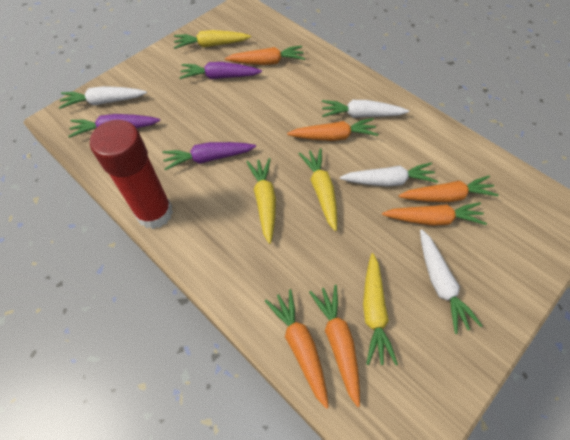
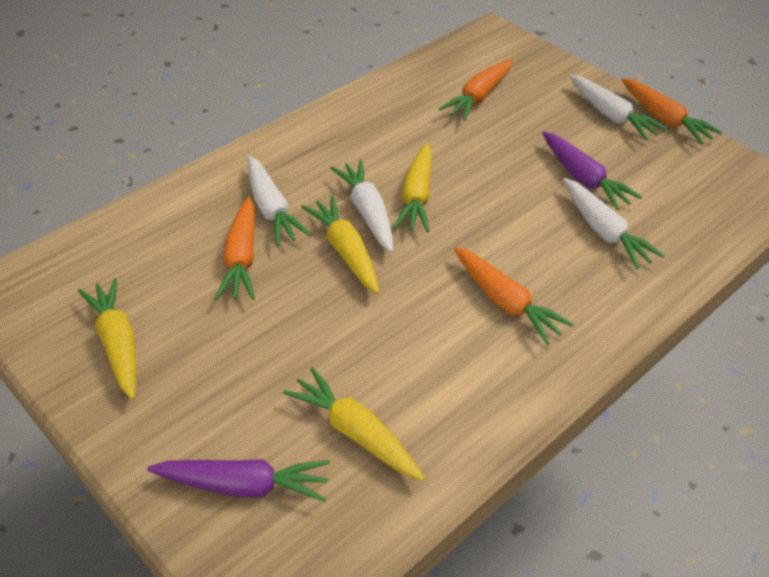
orange carrot: 6 -> 4
purple carrot: 3 -> 2
red glue stick: 1 -> 0

